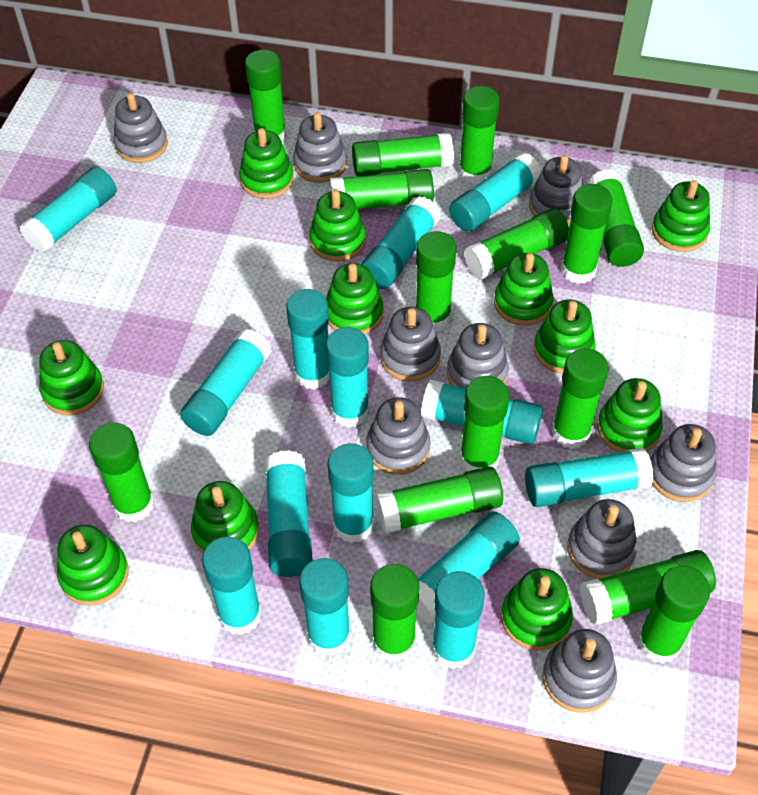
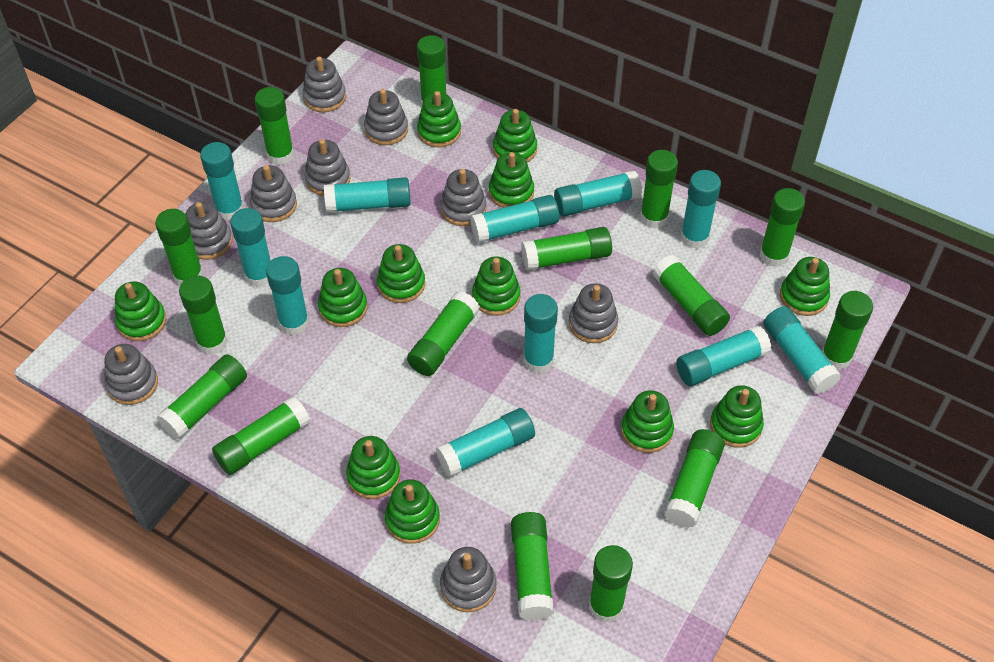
green stacking toy: 11 -> 12
turquoise glue stick: 14 -> 11

